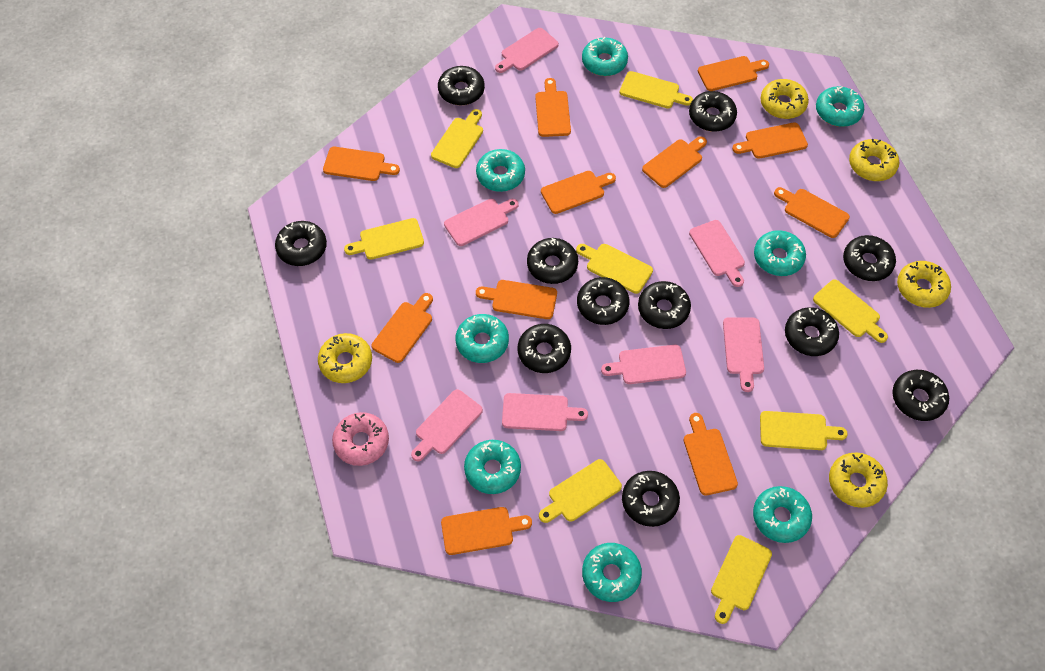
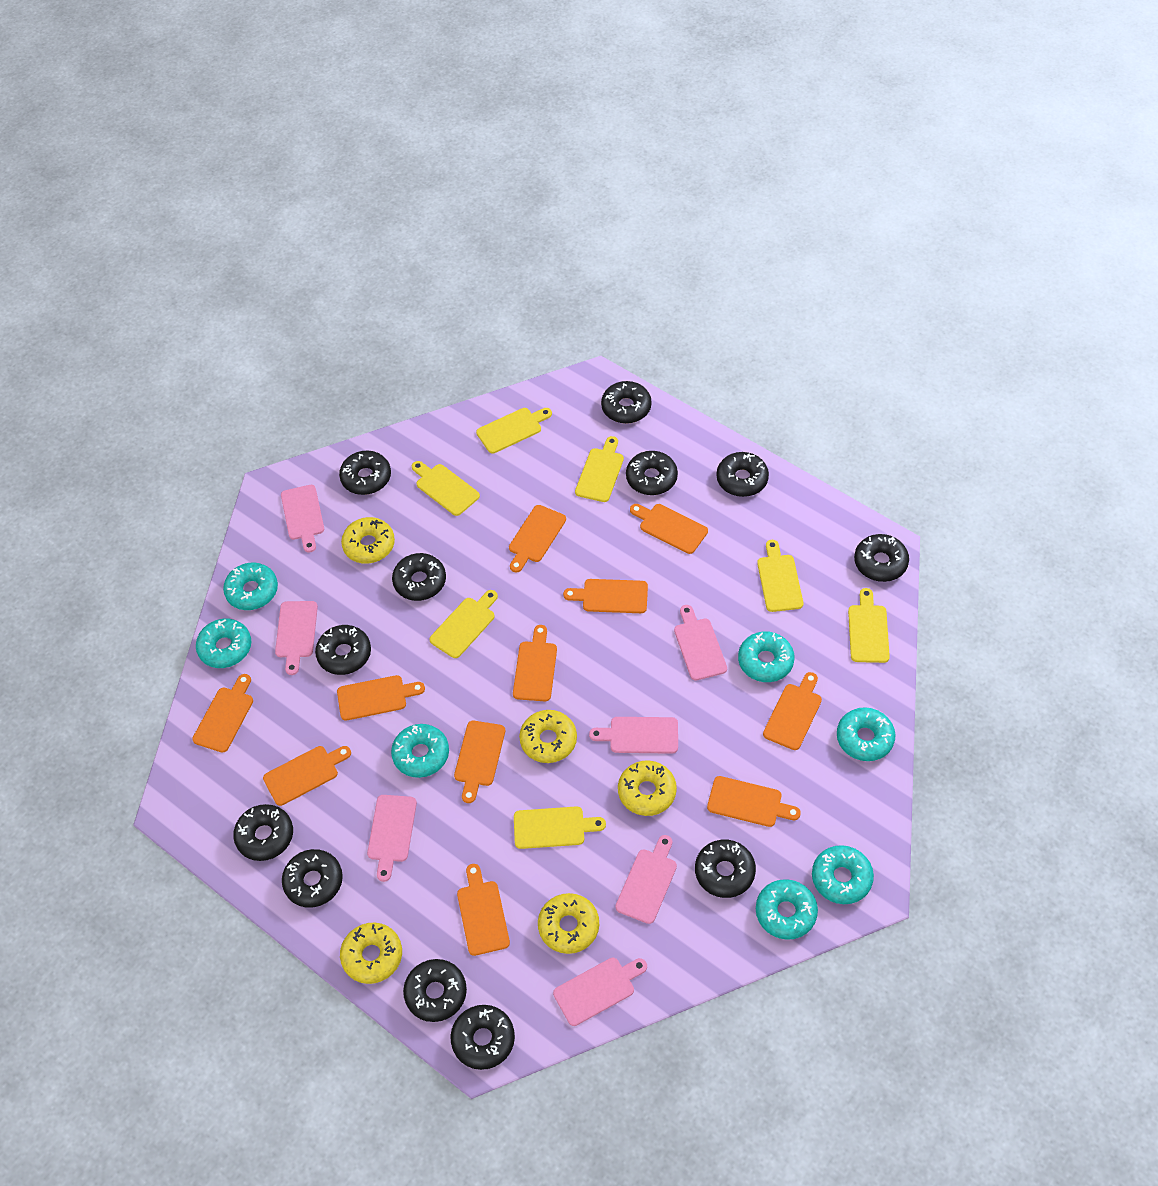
black donut: 11 -> 12
pink donut: 1 -> 0
turquoise donut: 8 -> 7
yellow cutting board: 8 -> 7

